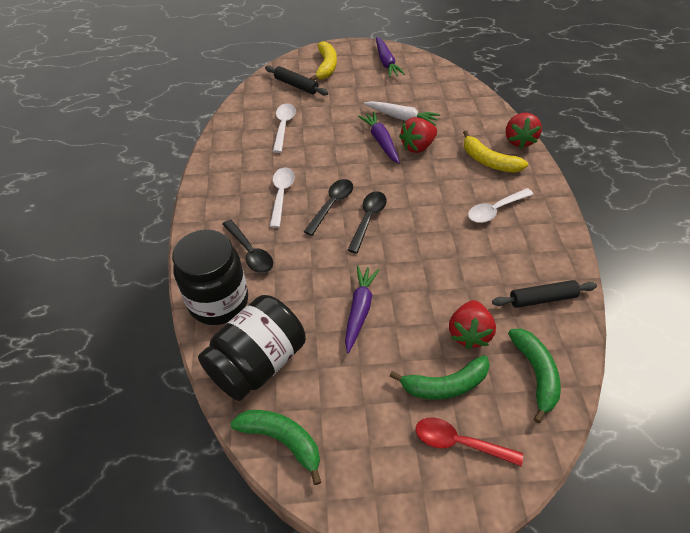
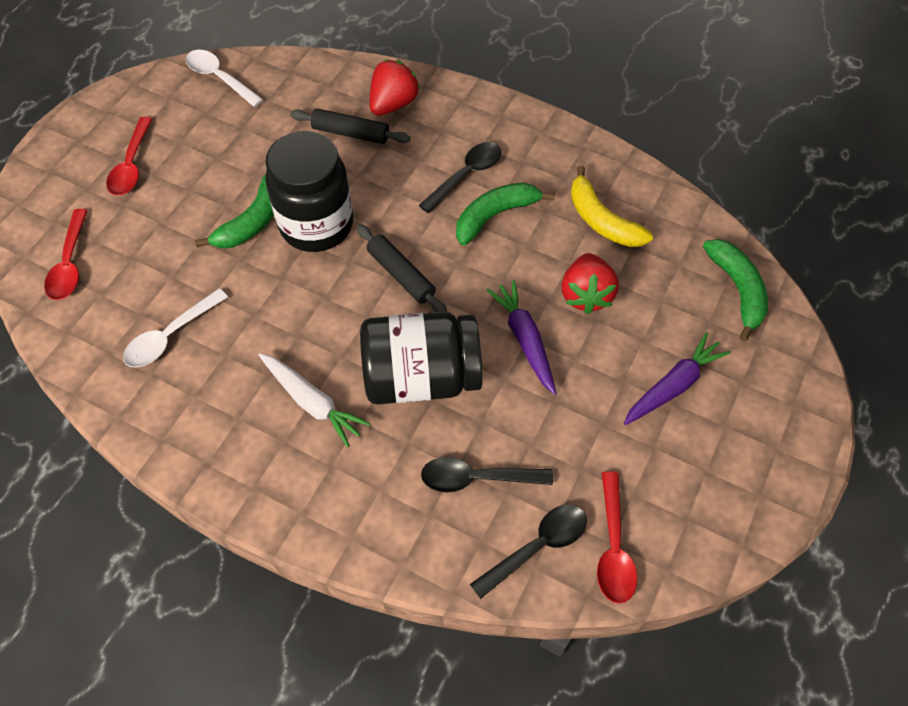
purple carrot: 3 -> 2
red spoon: 1 -> 3
red strawberry: 3 -> 2
white spoon: 3 -> 2
yellow banana: 2 -> 1

